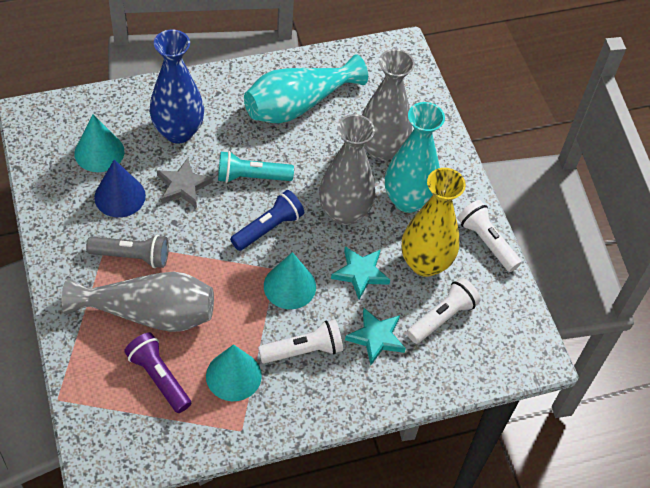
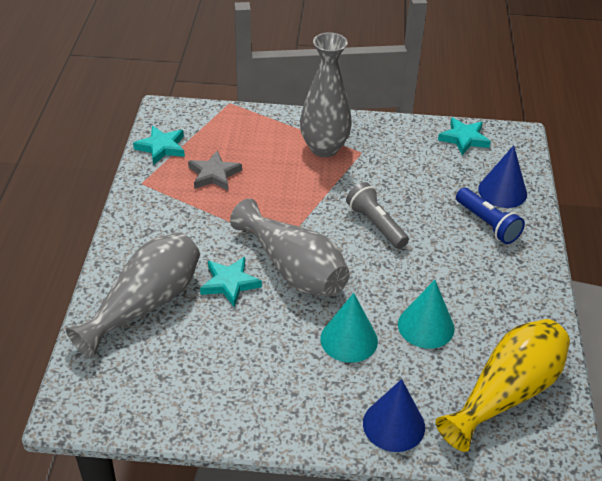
blue cone: 1 -> 2
blue vase: 1 -> 0
purple flashlight: 1 -> 0
turquoise cone: 3 -> 2
turquoise flashlight: 1 -> 0
turquoise star: 2 -> 3
turquoise vase: 2 -> 0
white flashlight: 3 -> 0

